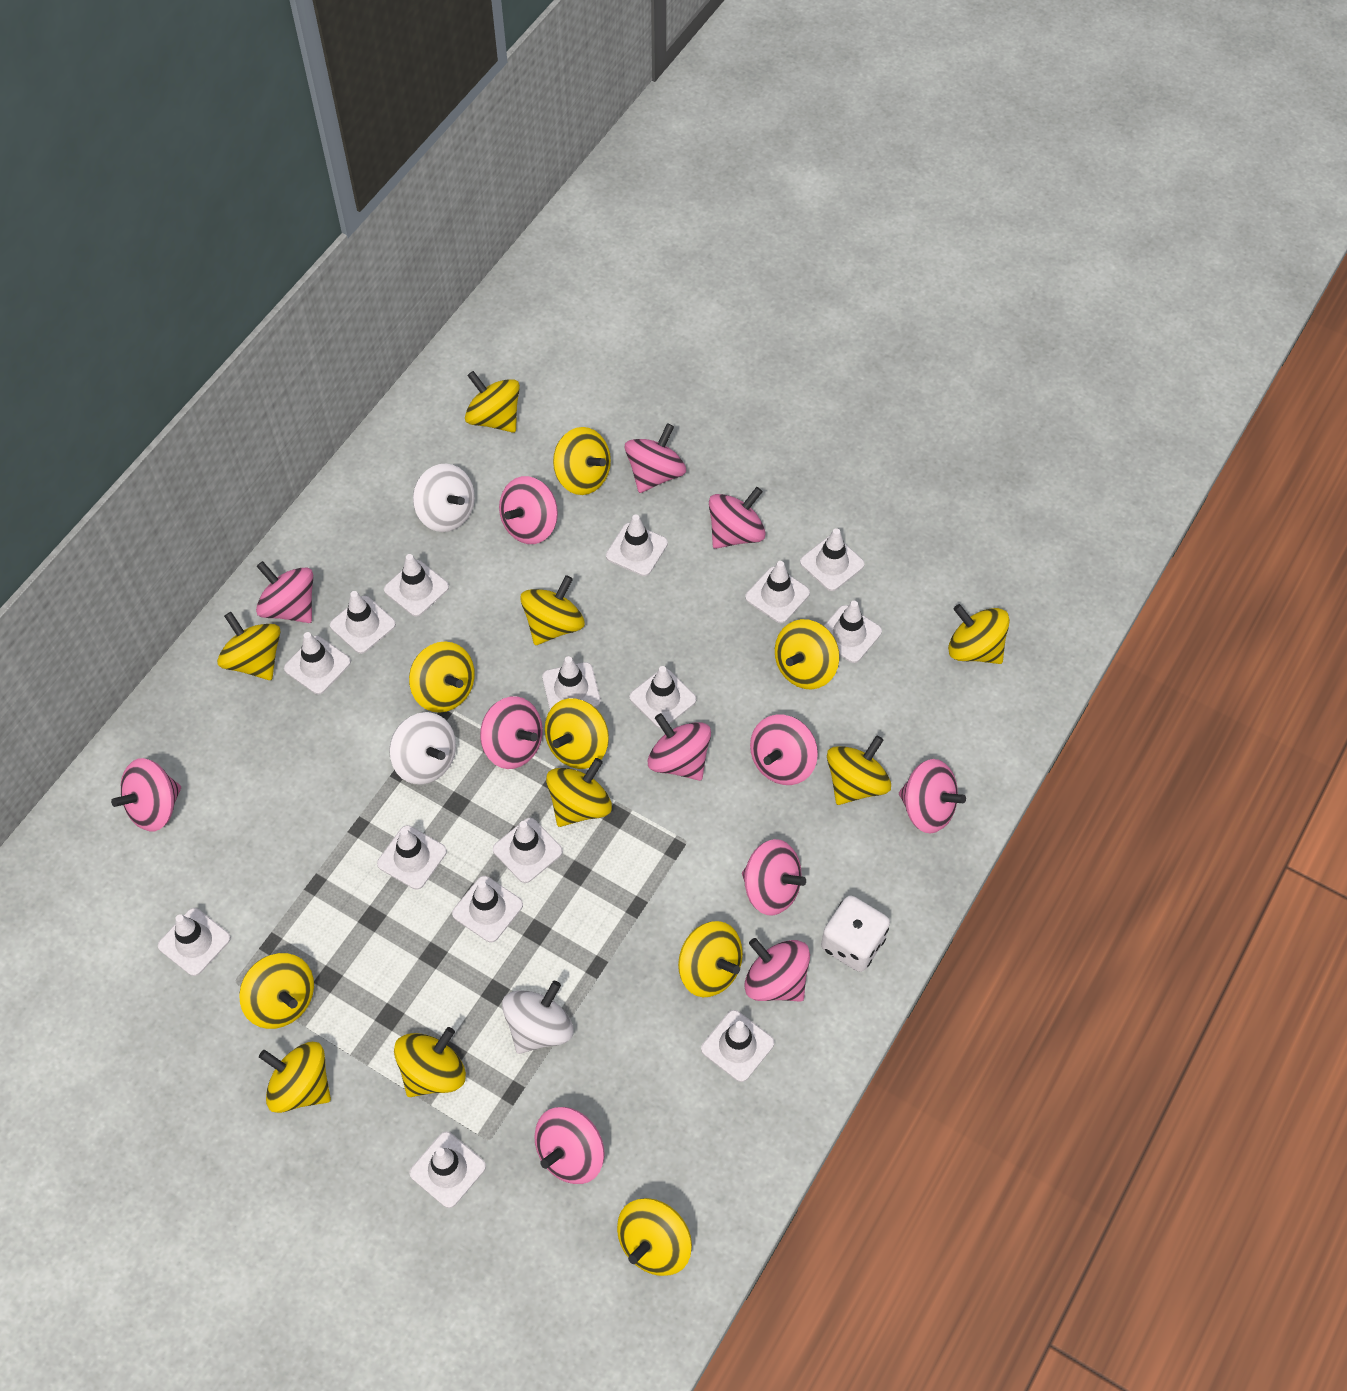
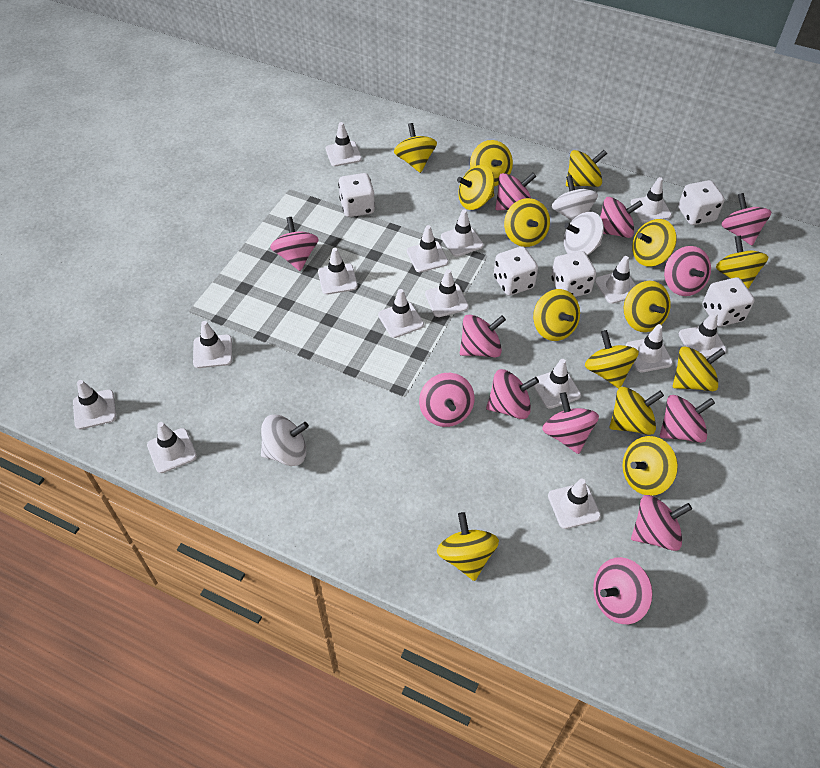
white dice: 1 -> 5
yellow spinning top: 15 -> 14

